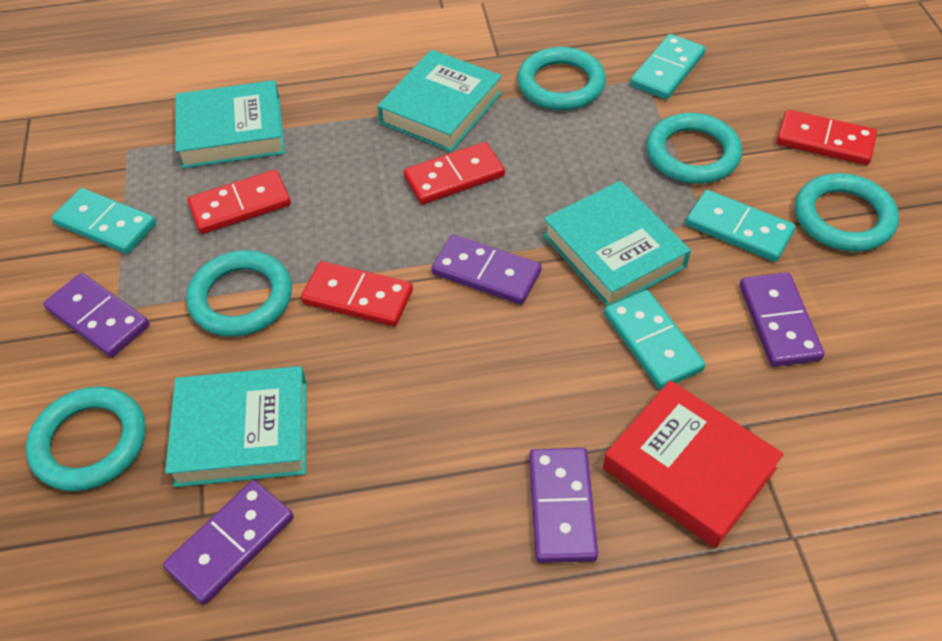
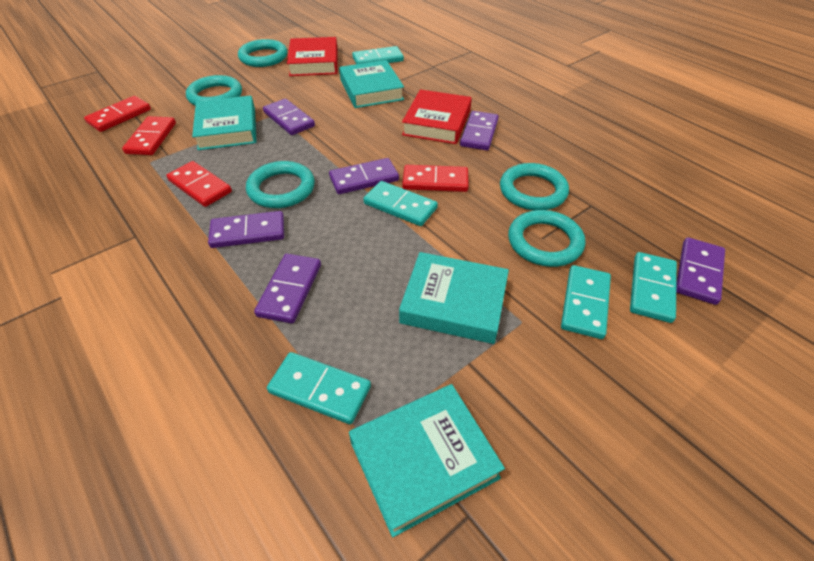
purple domino: 5 -> 6
red book: 1 -> 2
turquoise domino: 4 -> 5

